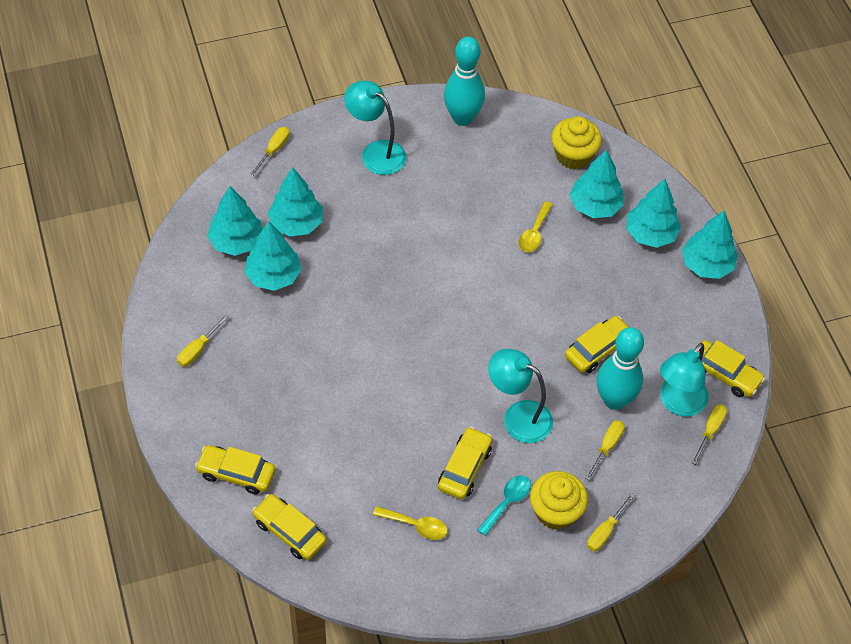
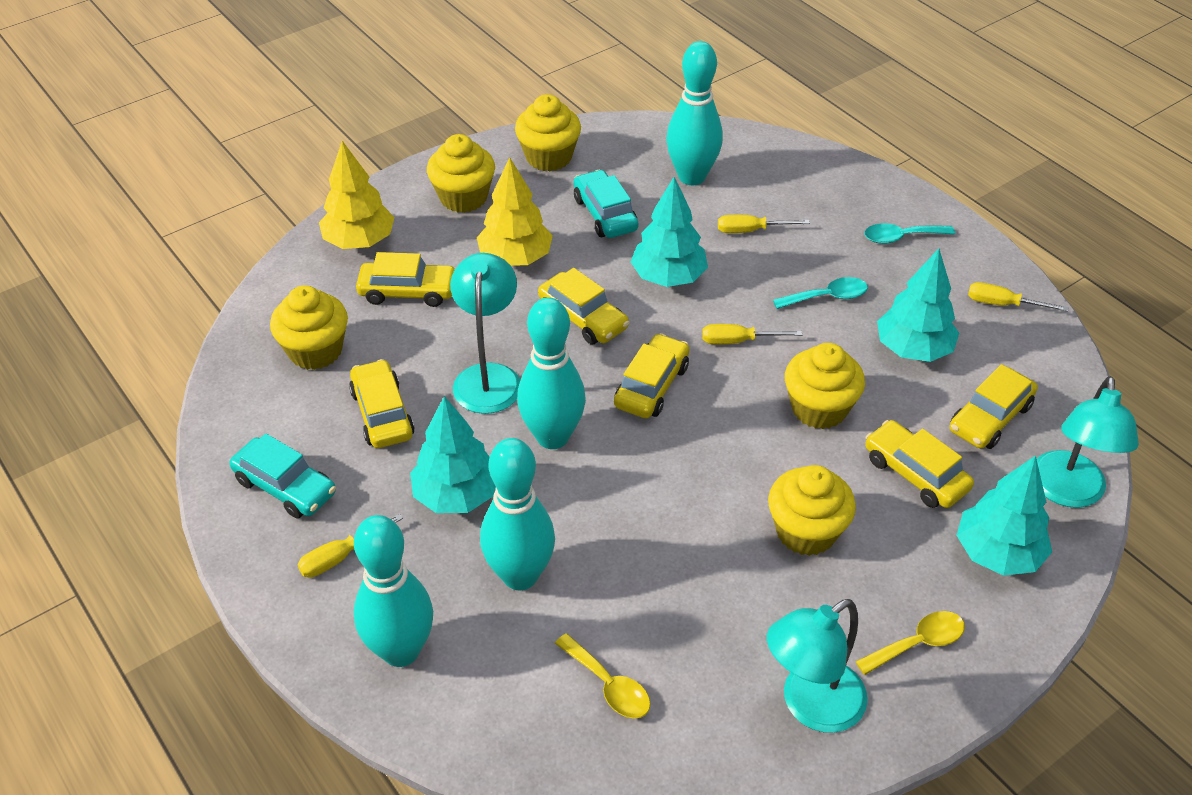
turquoise bowling pin: 2 -> 4
turquoise car: 0 -> 2
turquoise spoon: 1 -> 2
turquoise tree: 6 -> 4
yellow car: 5 -> 6
yellow cupcake: 2 -> 5
yellow screwdriver: 5 -> 4
yellow tree: 0 -> 2

